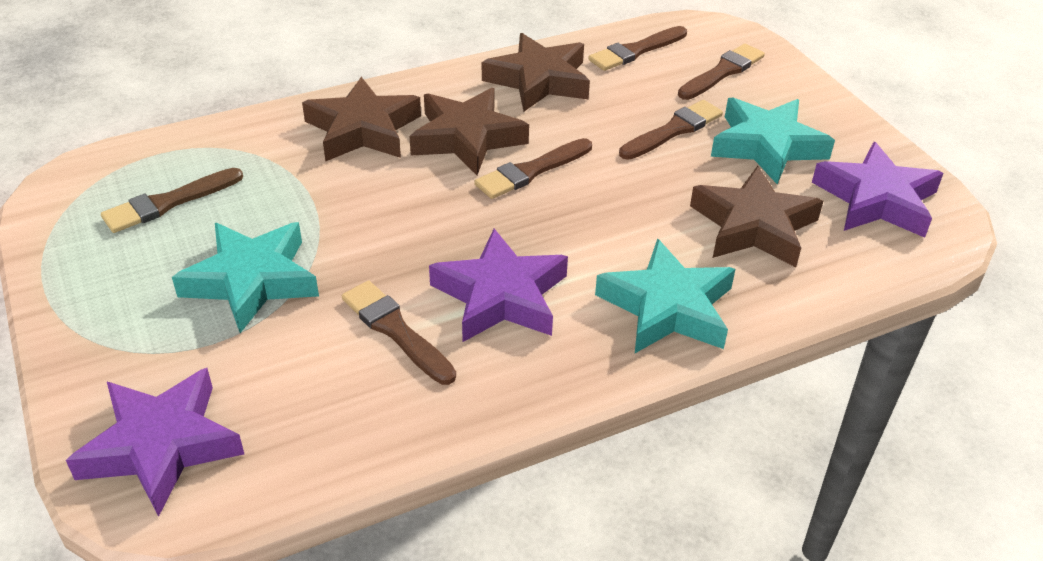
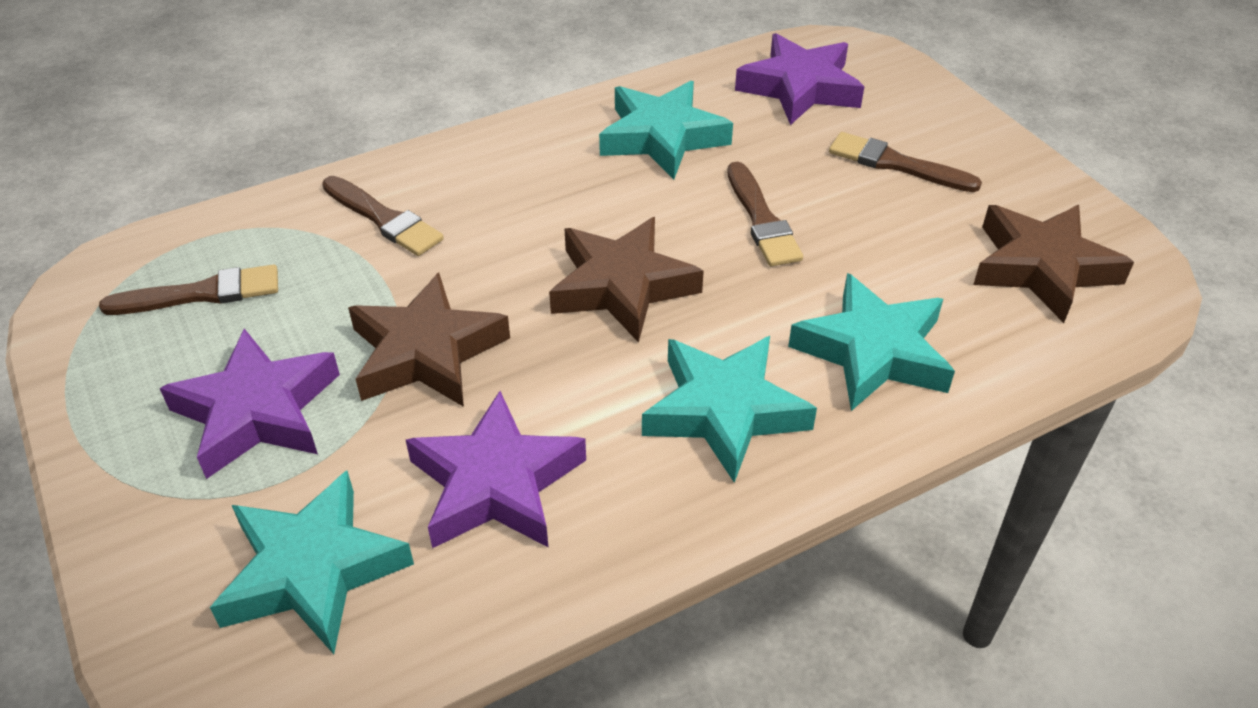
brown brush: 6 -> 4
brown star: 4 -> 3
turquoise star: 3 -> 4

